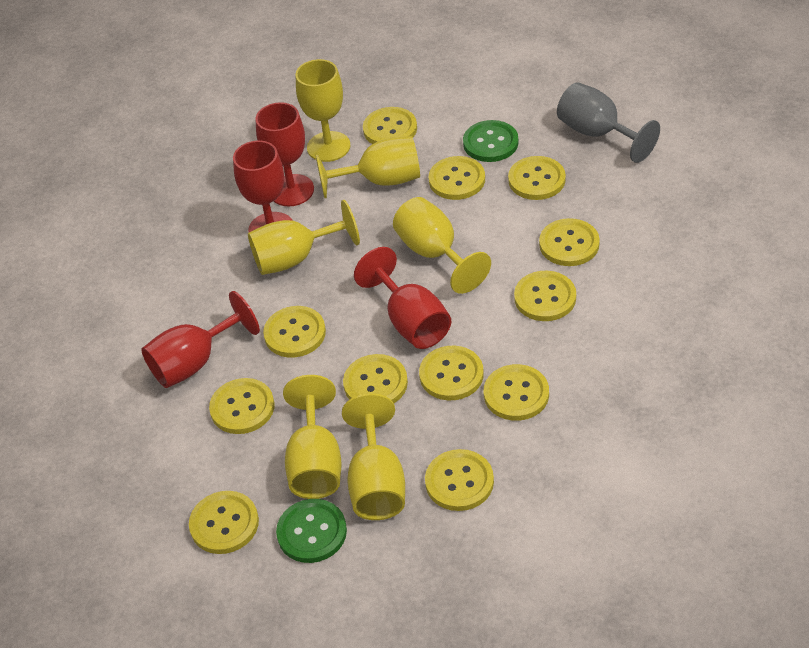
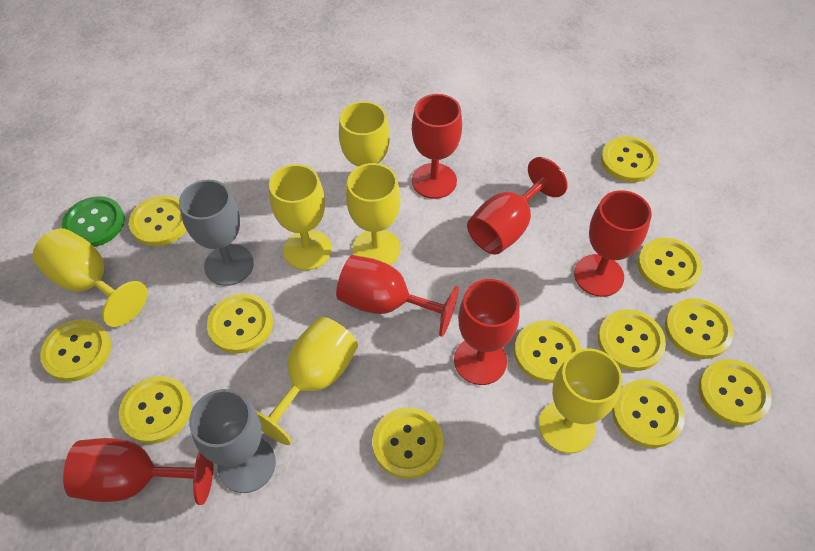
green button: 2 -> 1
grey goblet: 1 -> 2
red goblet: 4 -> 6

